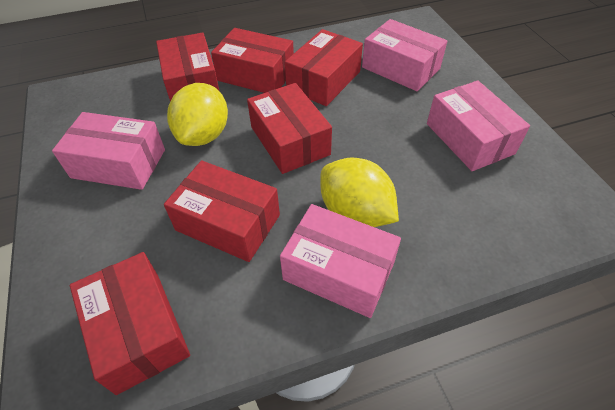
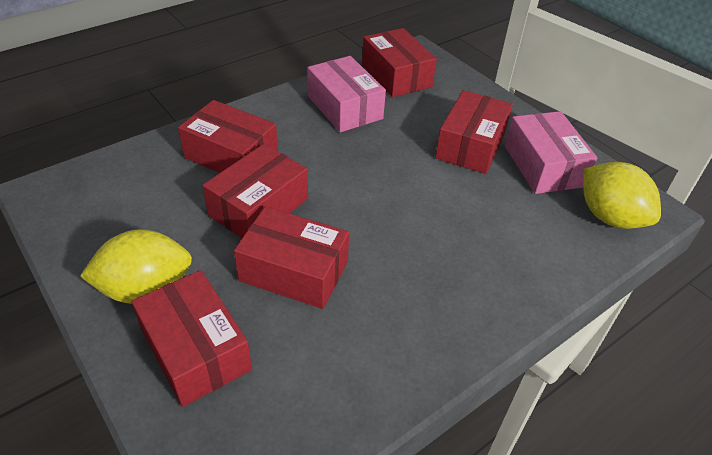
pink box: 4 -> 2

